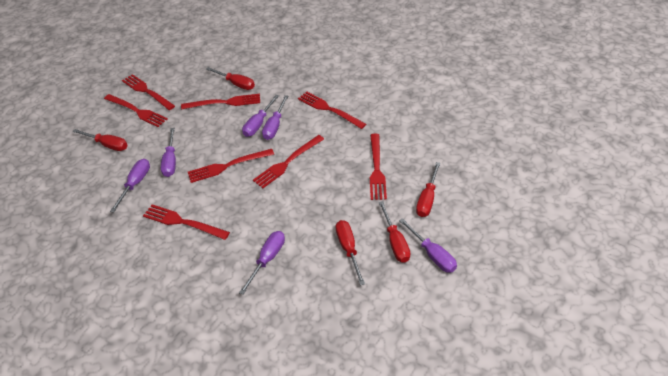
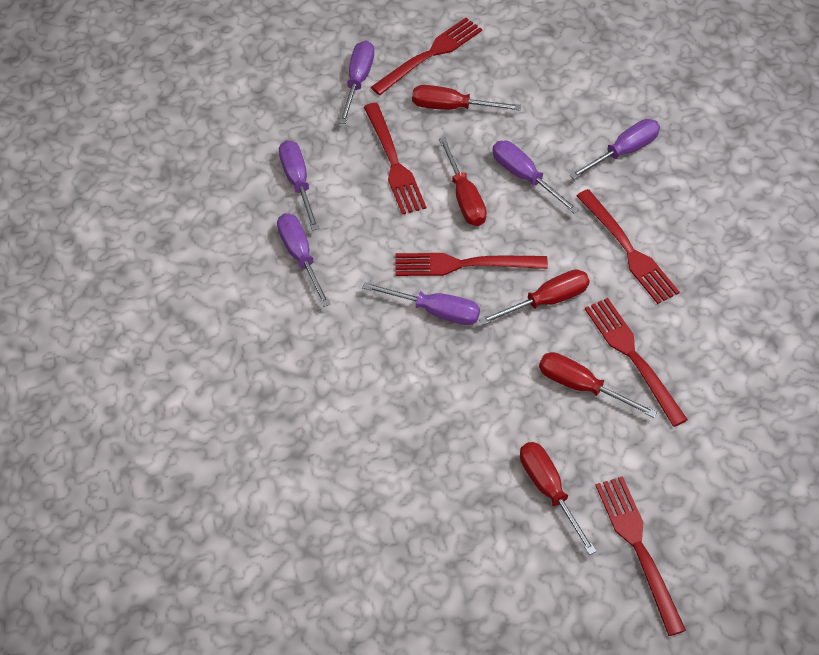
red fork: 8 -> 6

